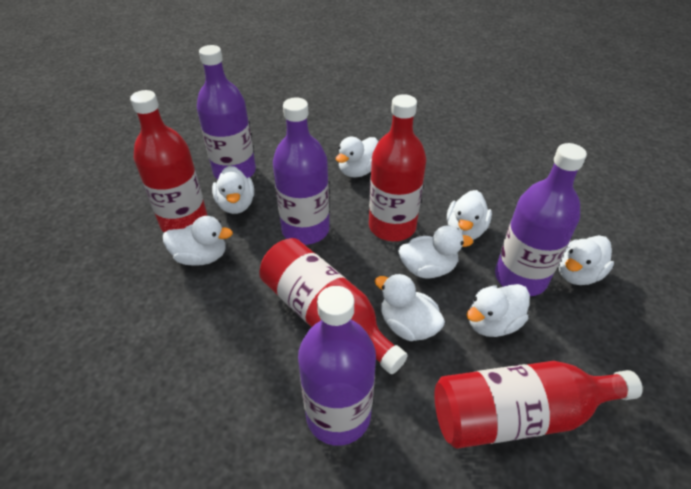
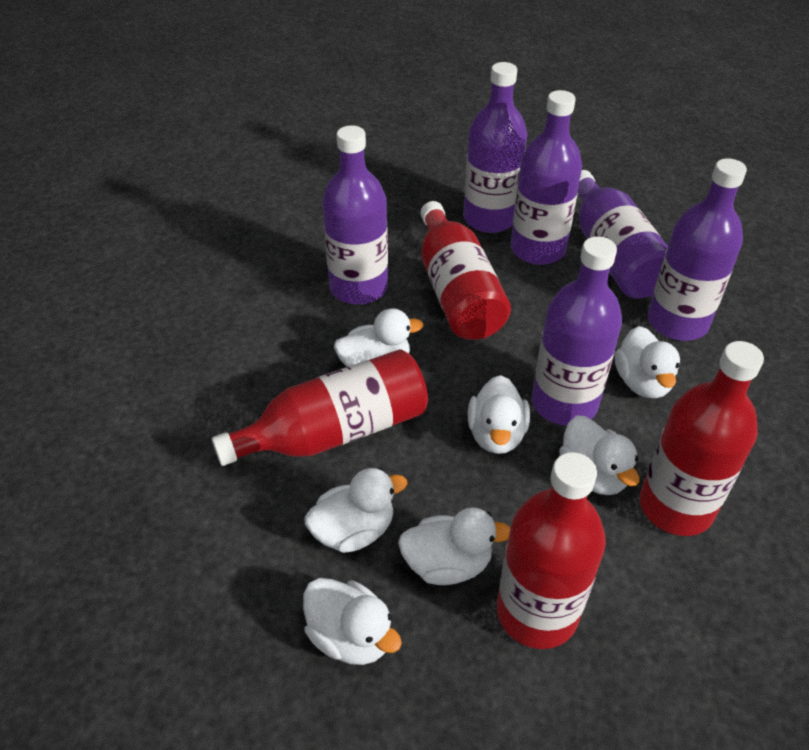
purple bottle: 4 -> 6
white duck: 8 -> 7

